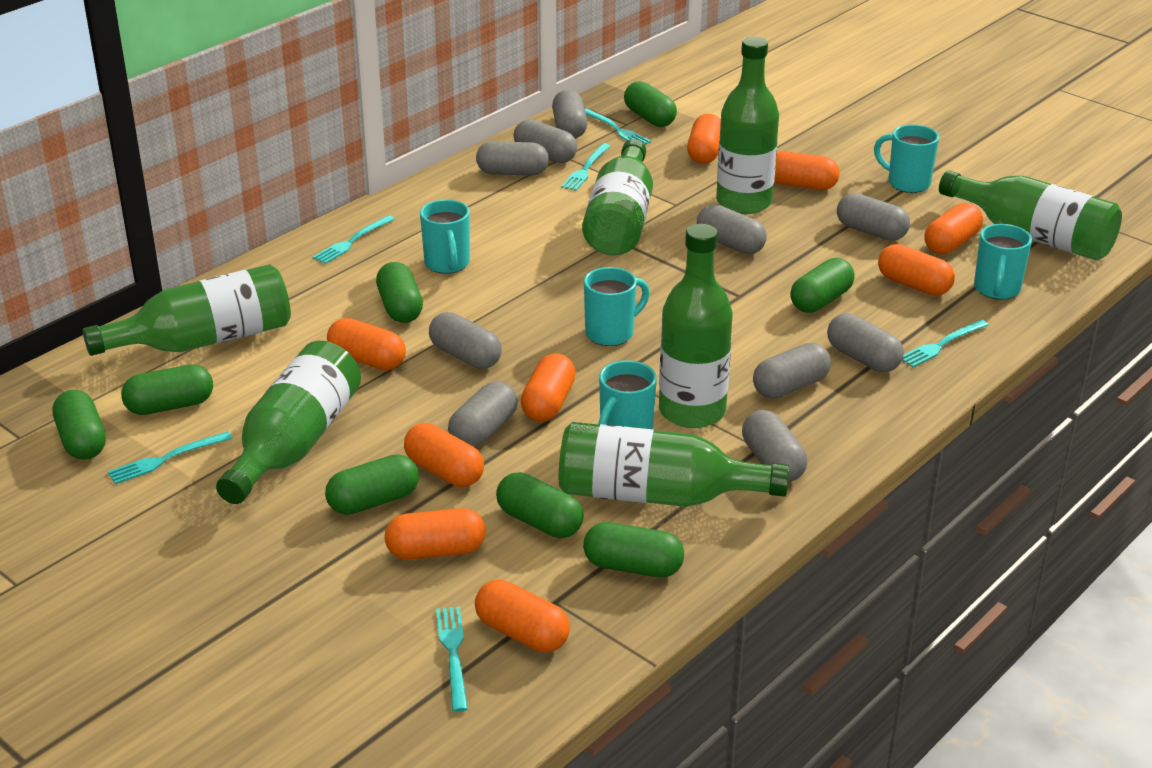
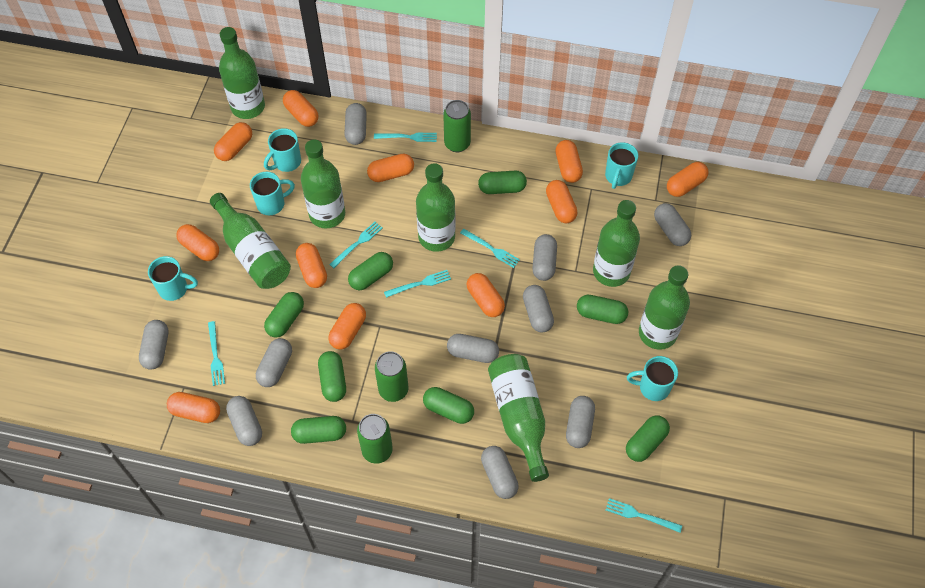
green can: 0 -> 3
orange capsule: 9 -> 11

